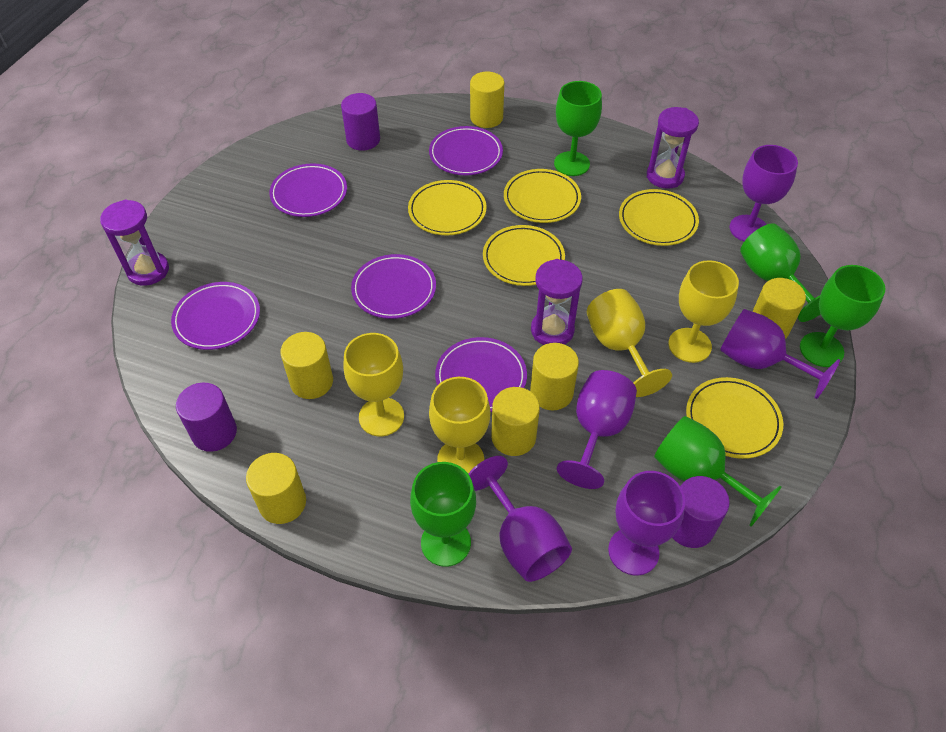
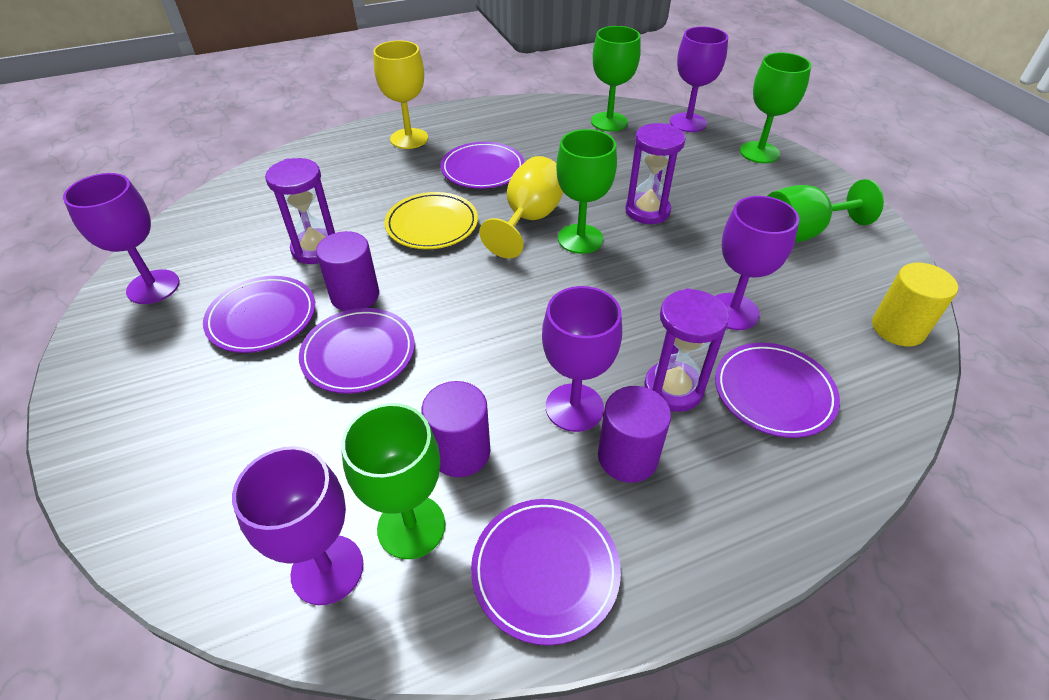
yellow cylinder: 6 -> 1
yellow goblet: 4 -> 2
yellow plate: 5 -> 1

